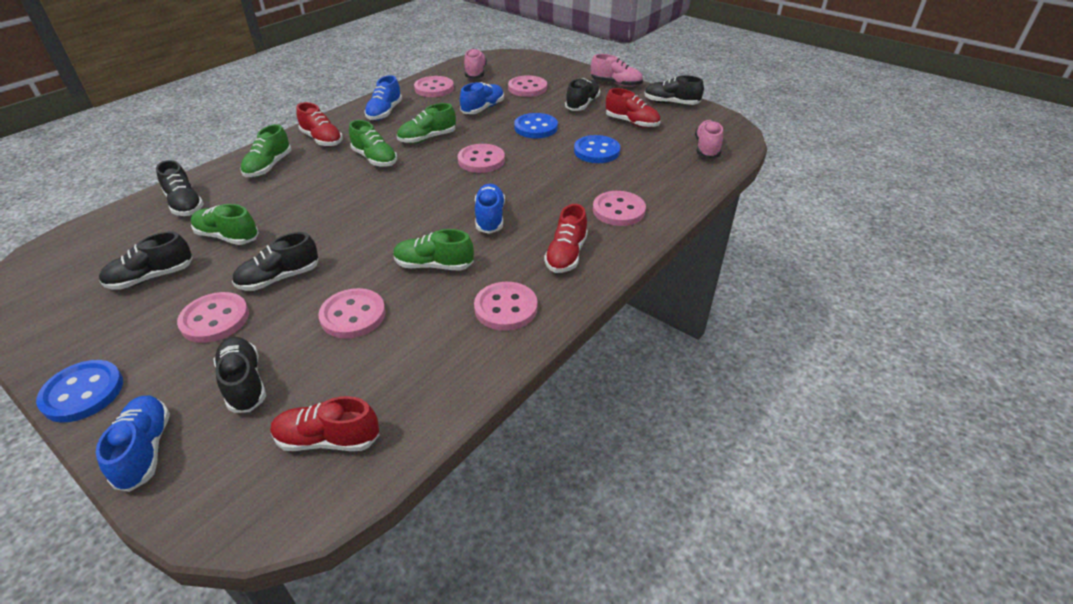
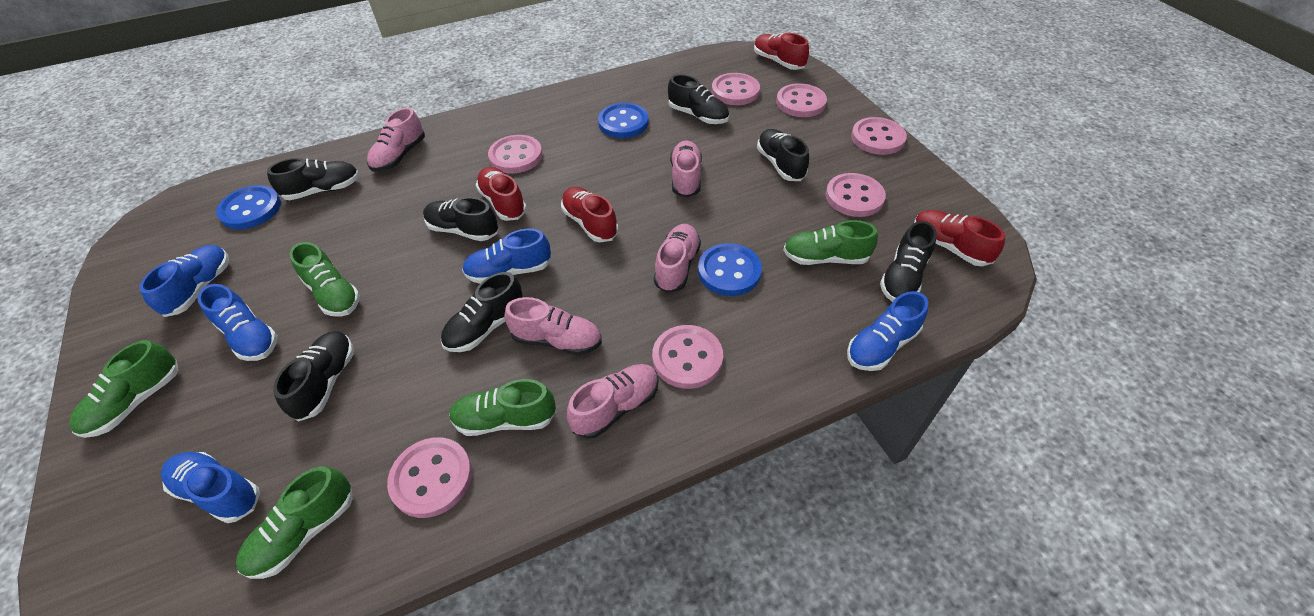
black shoe: 6 -> 7
blue shoe: 4 -> 5
pink shoe: 3 -> 5

